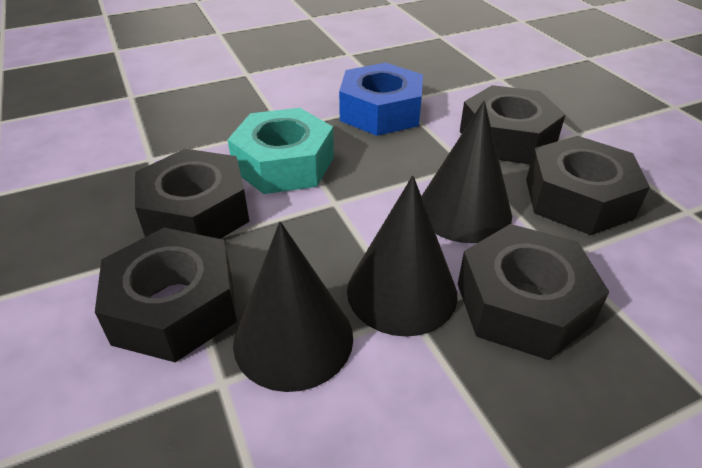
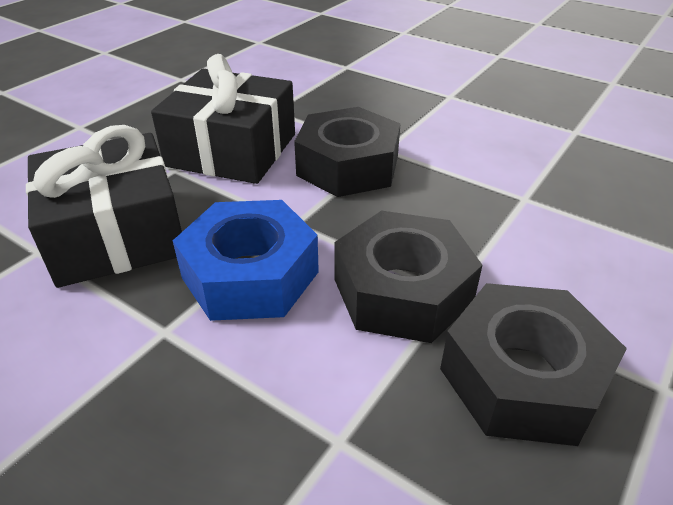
black cone: 3 -> 0
black gift: 0 -> 2
black nut: 5 -> 3
turquoise nut: 1 -> 0

